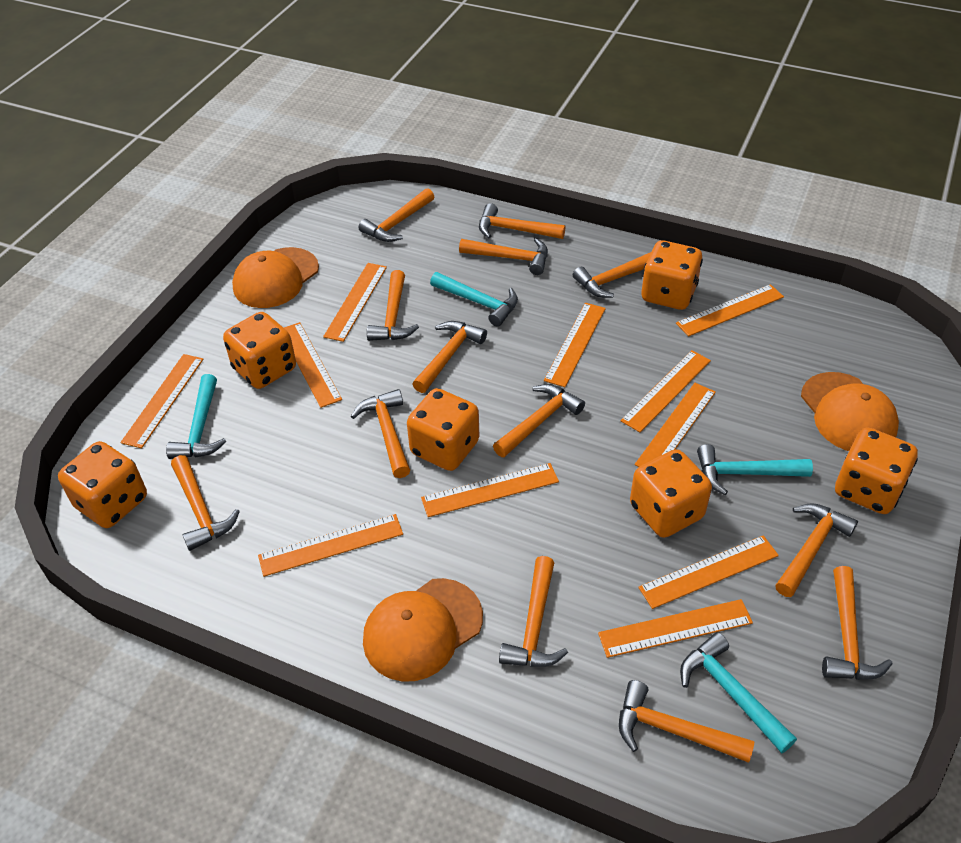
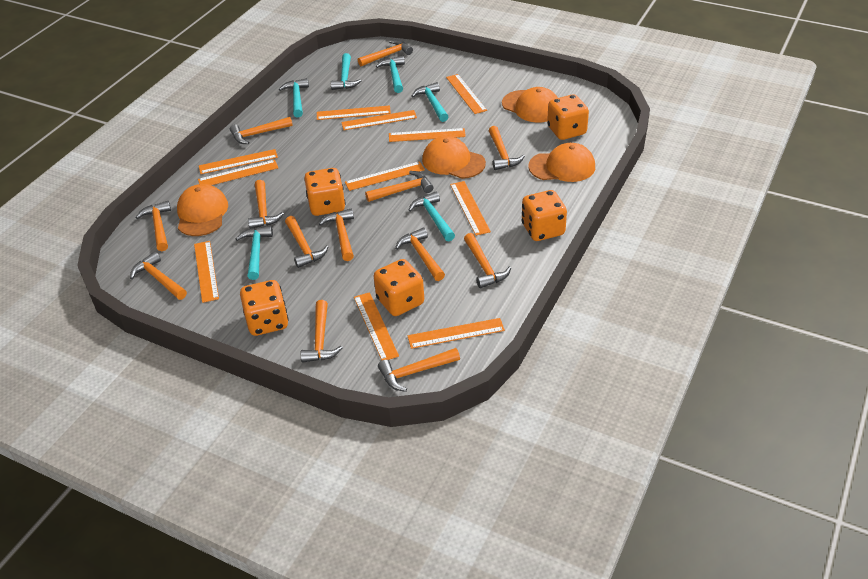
orange cap: 3 -> 4
orange dice: 6 -> 5
turquoise hammer: 4 -> 6

